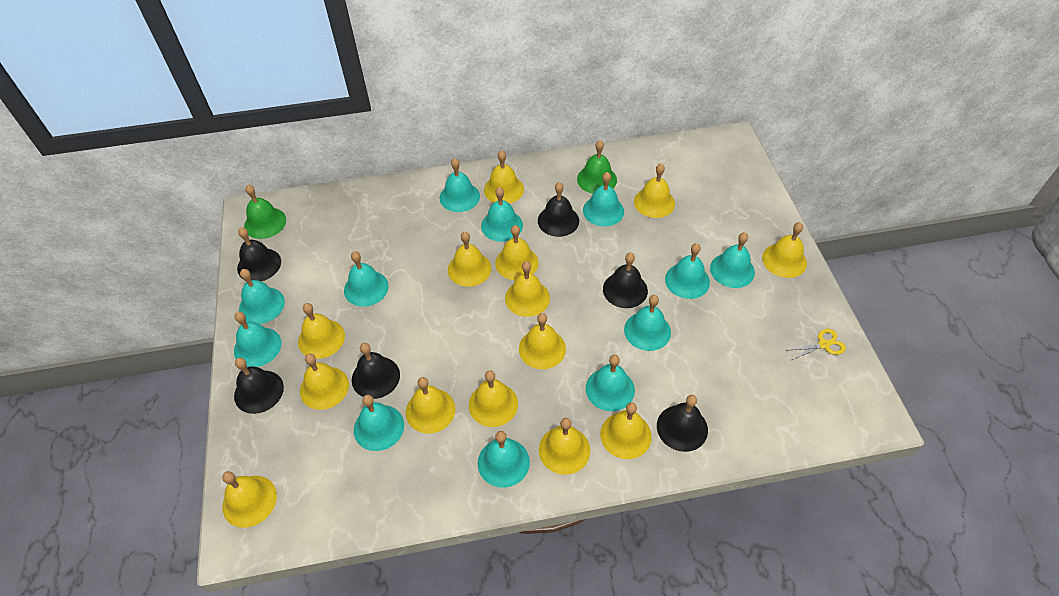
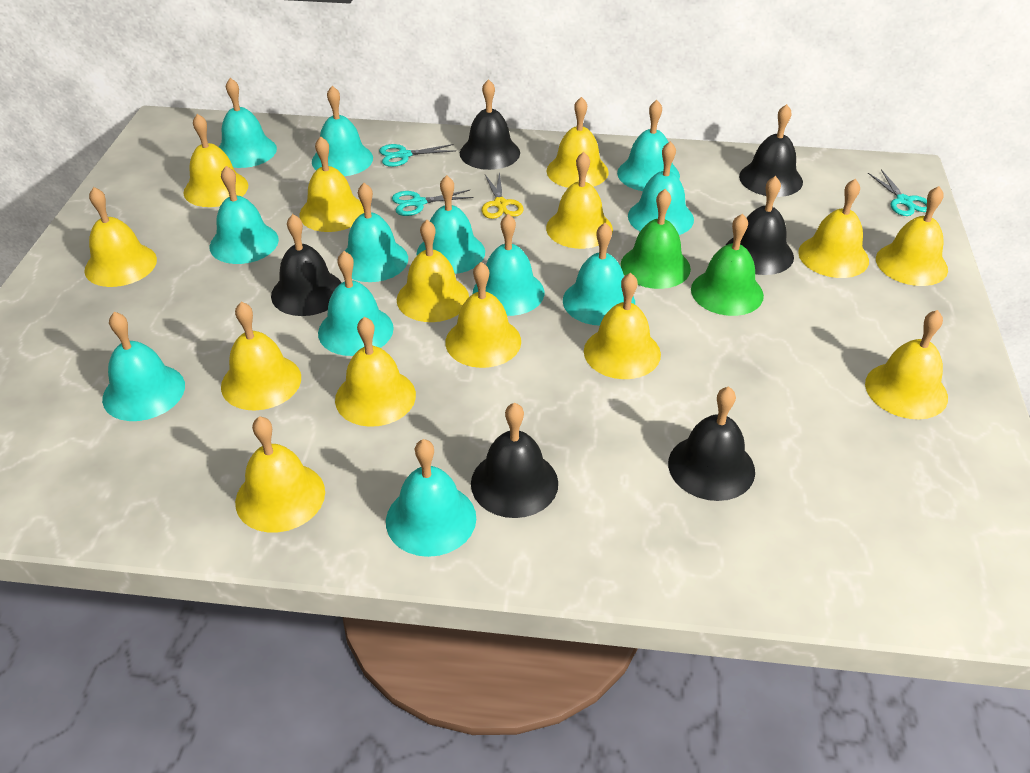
turquoise scissors: 0 -> 3

